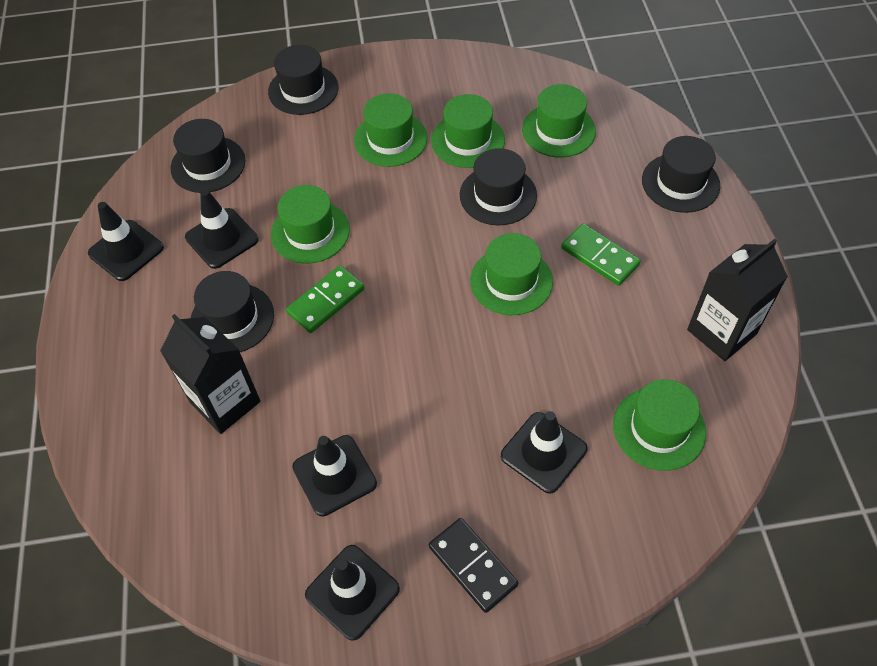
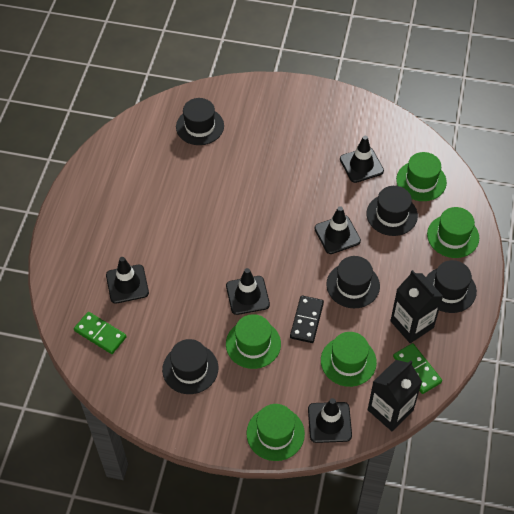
green hat: 6 -> 5

